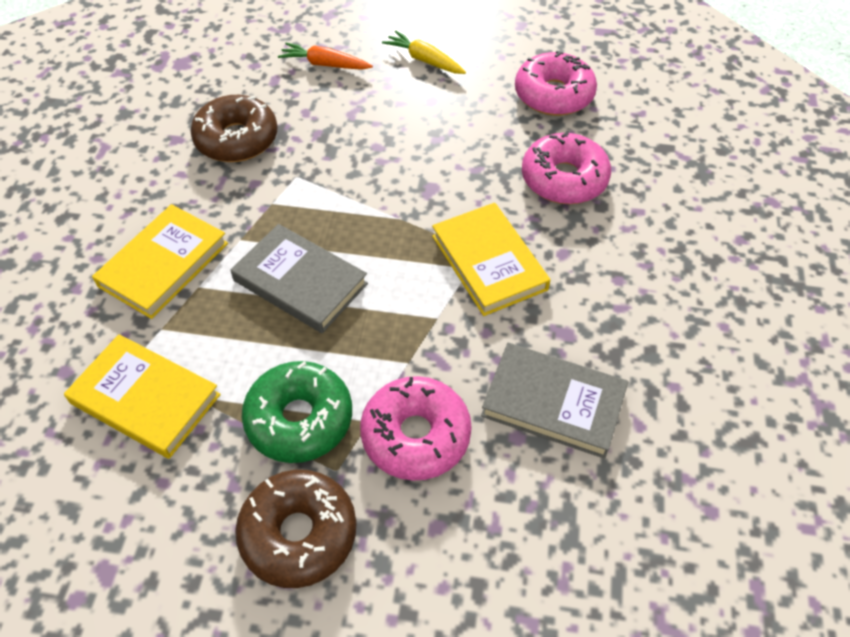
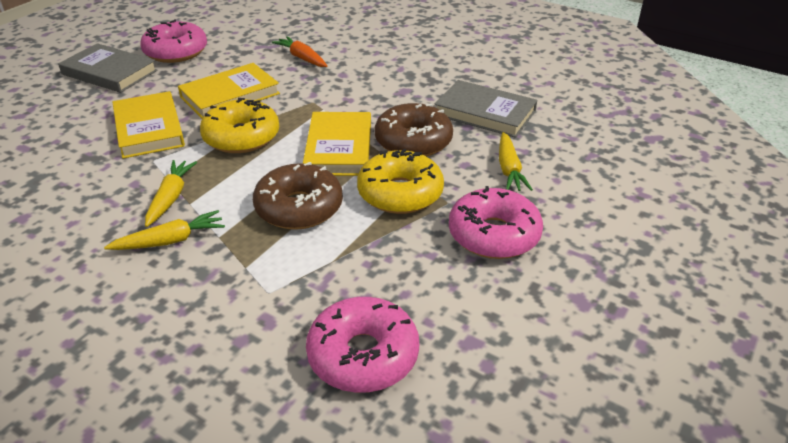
green donut: 1 -> 0
yellow carrot: 1 -> 3
yellow donut: 0 -> 2

